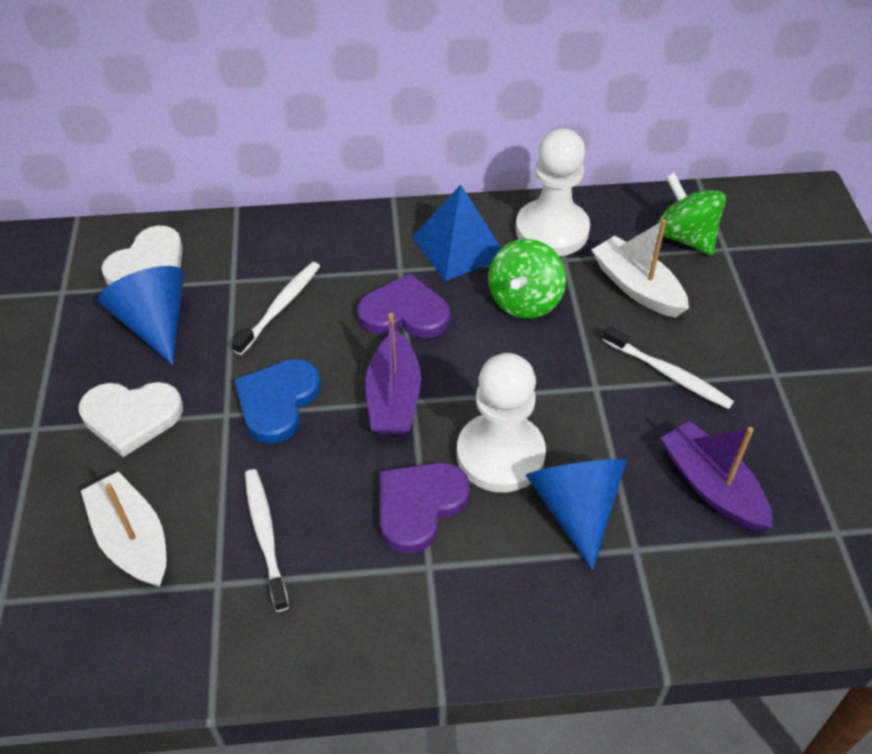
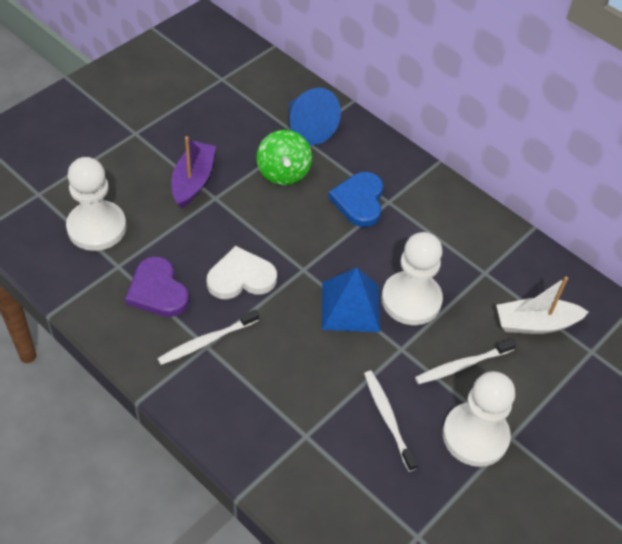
blue cone: 2 -> 1
green spinning top: 2 -> 1
purple boat: 2 -> 1
purple heart: 2 -> 1
white boat: 2 -> 1
white heart: 2 -> 1
white pawn: 2 -> 3

